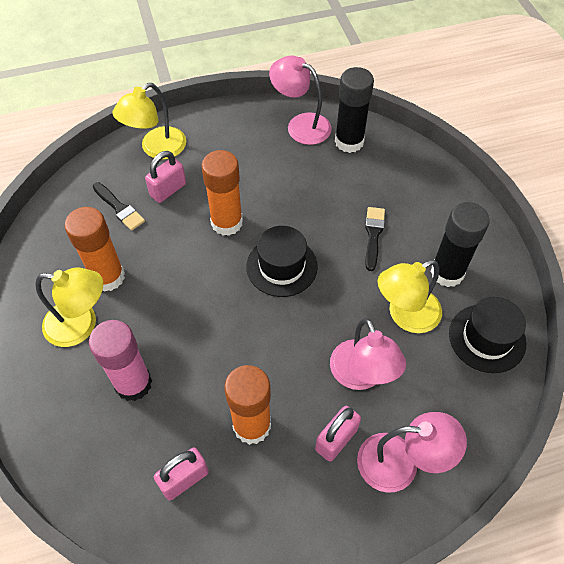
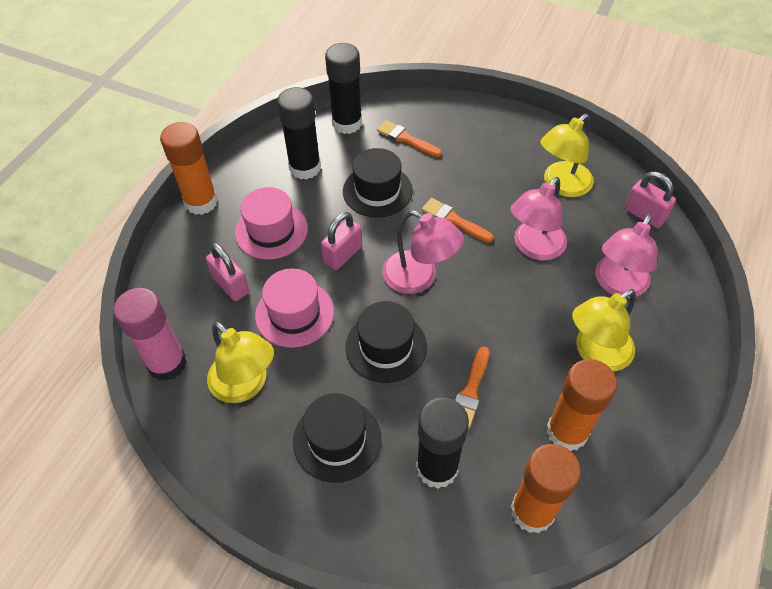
black brush: 2 -> 0
black glue stick: 2 -> 3
black hat: 2 -> 3
orange brush: 0 -> 3
pink hat: 0 -> 2

